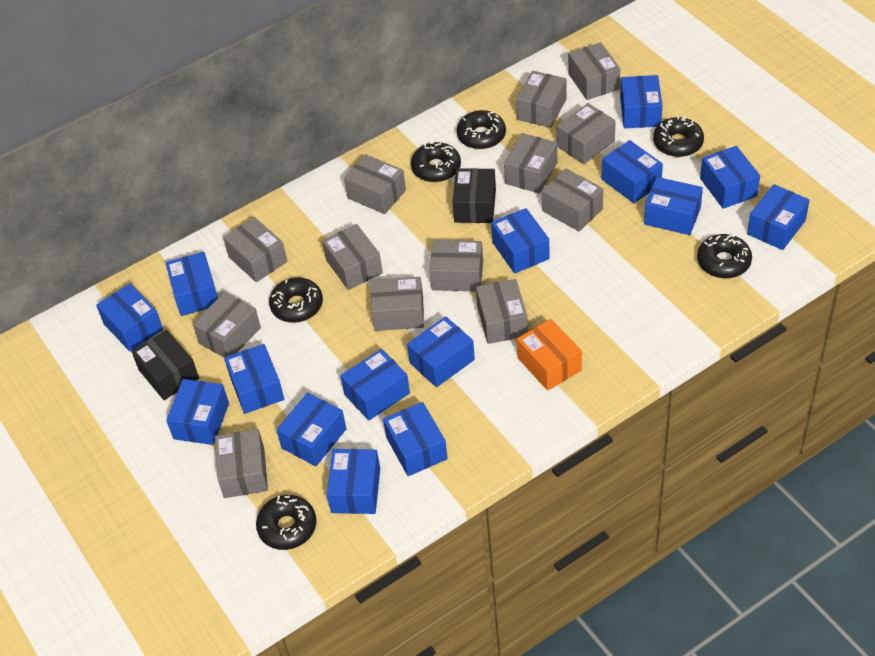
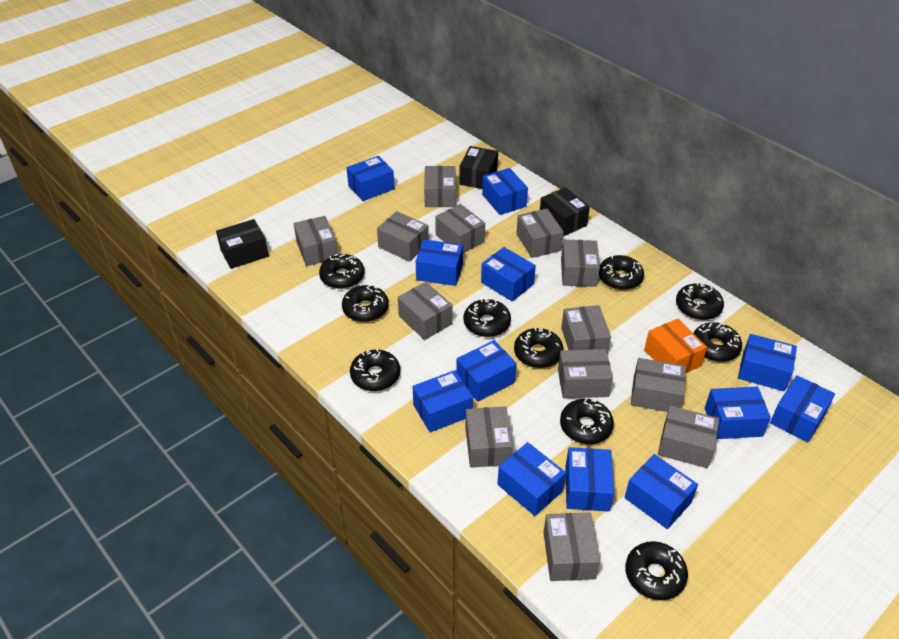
black box: 2 -> 3
black donut: 6 -> 10
blue box: 15 -> 12

